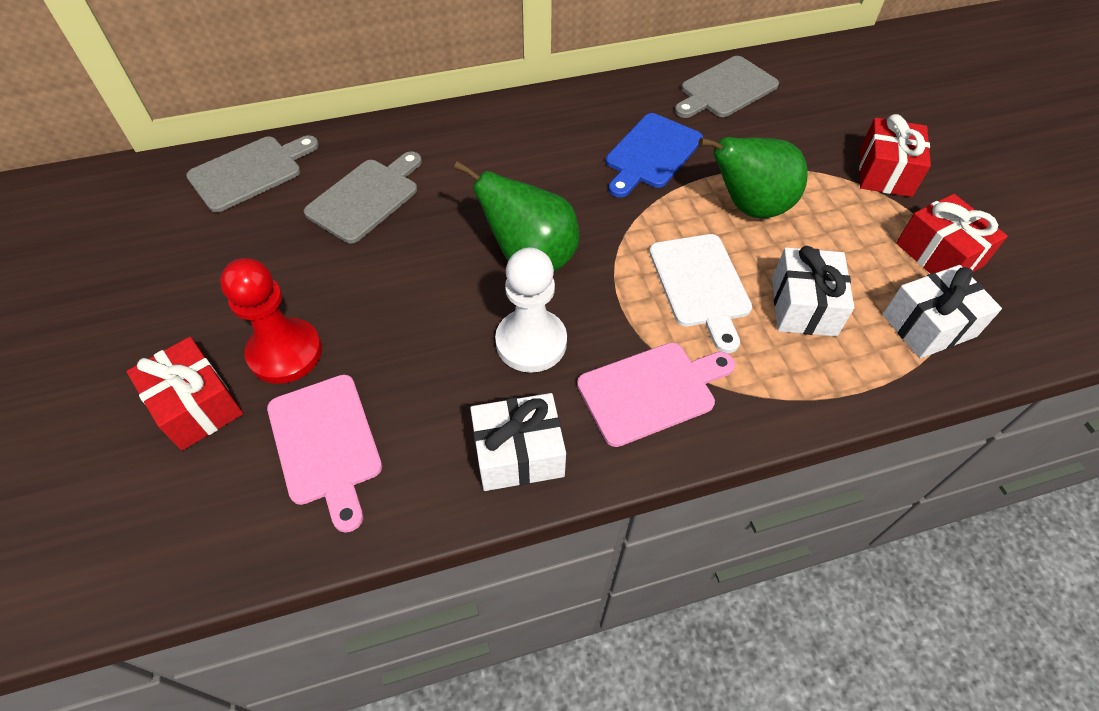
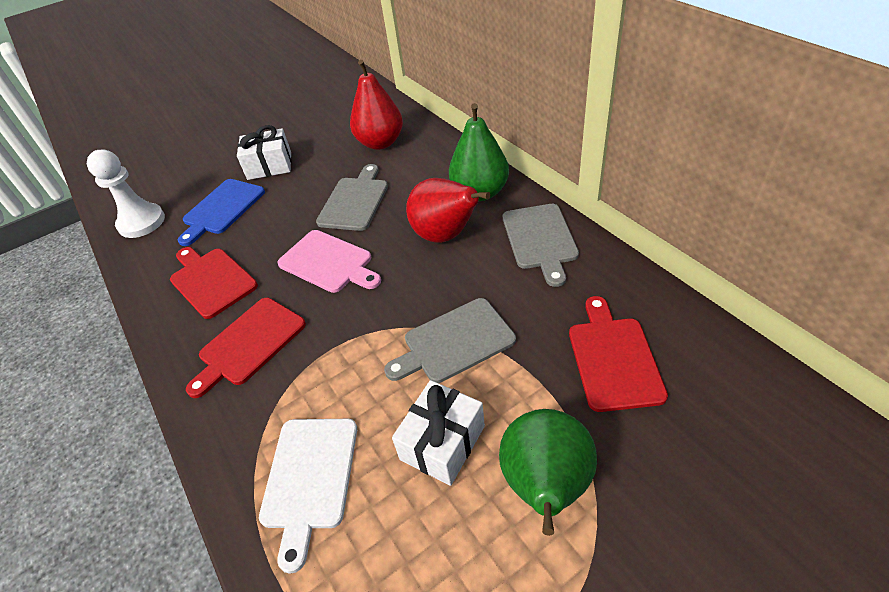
pink cutting board: 2 -> 1
red cutting board: 0 -> 3
red gift: 3 -> 0
red pawn: 1 -> 0
red pear: 0 -> 2
white gift: 3 -> 2

